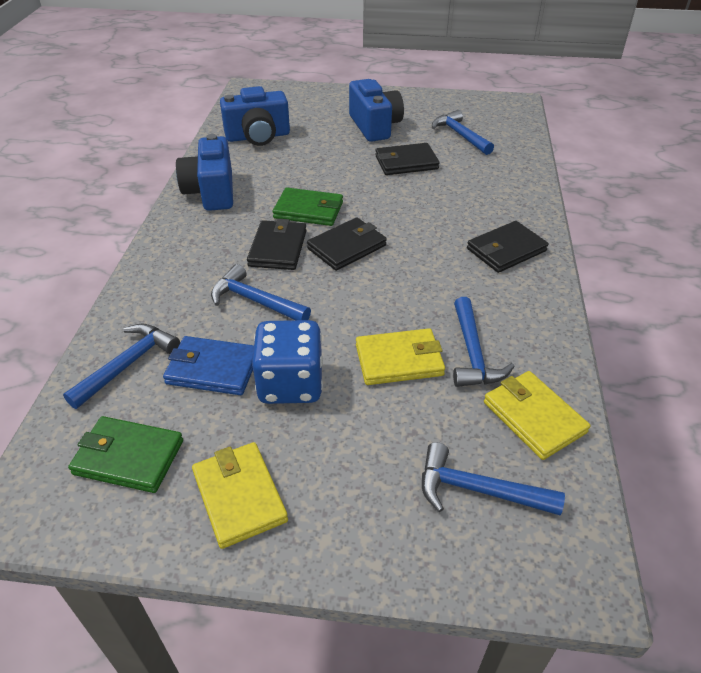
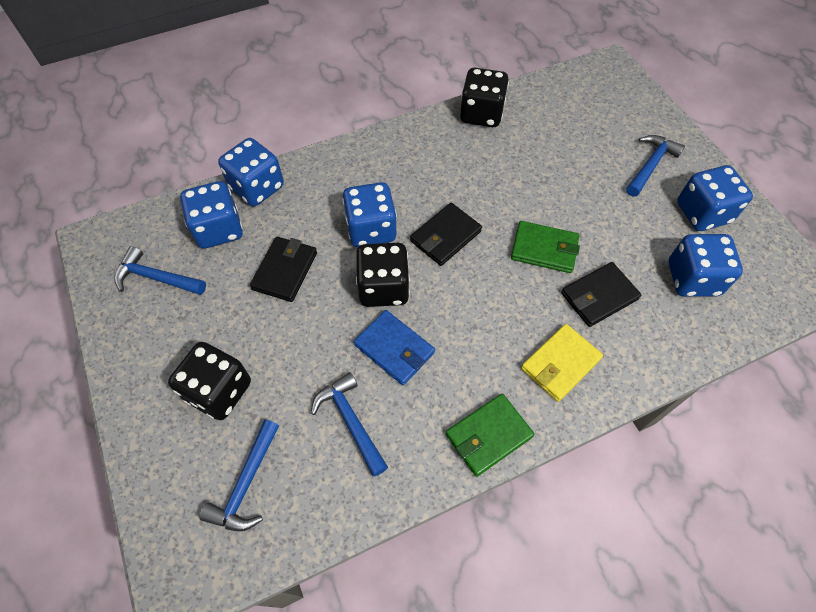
black dice: 0 -> 3
black wallet: 4 -> 3
blue camera: 3 -> 0
blue dice: 1 -> 5
blue hammer: 5 -> 4
yellow wallet: 3 -> 1

